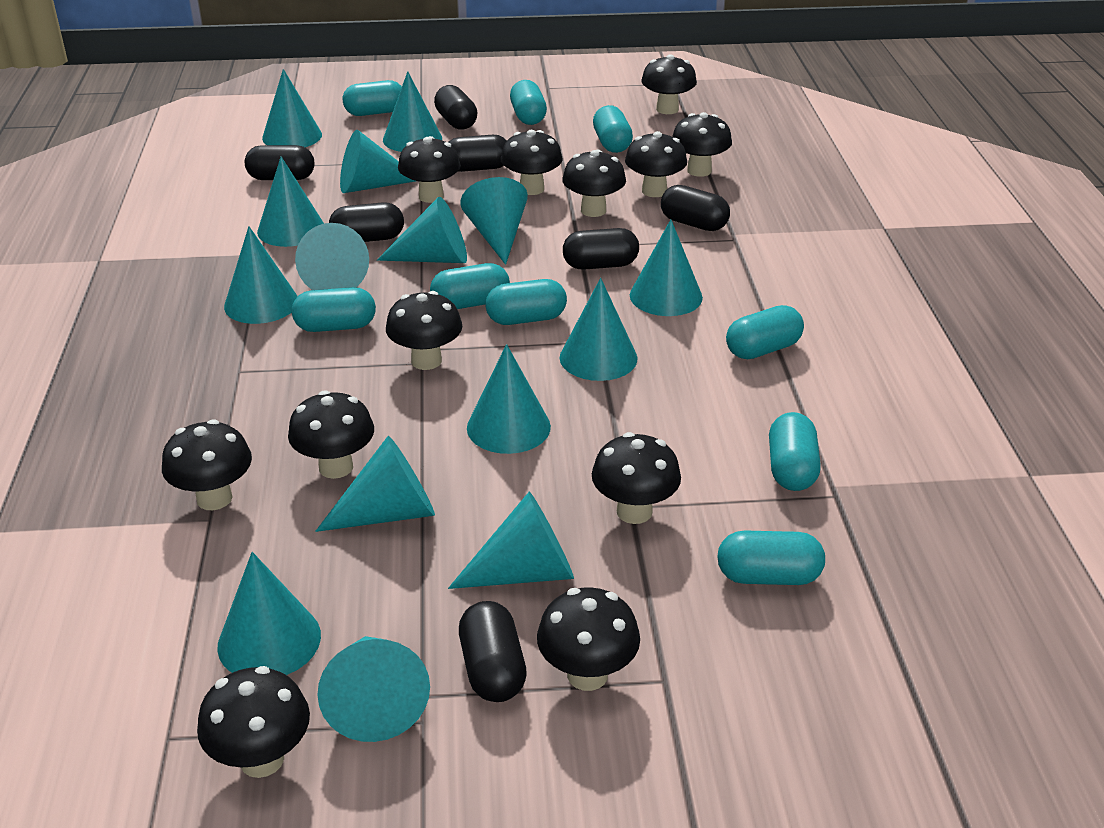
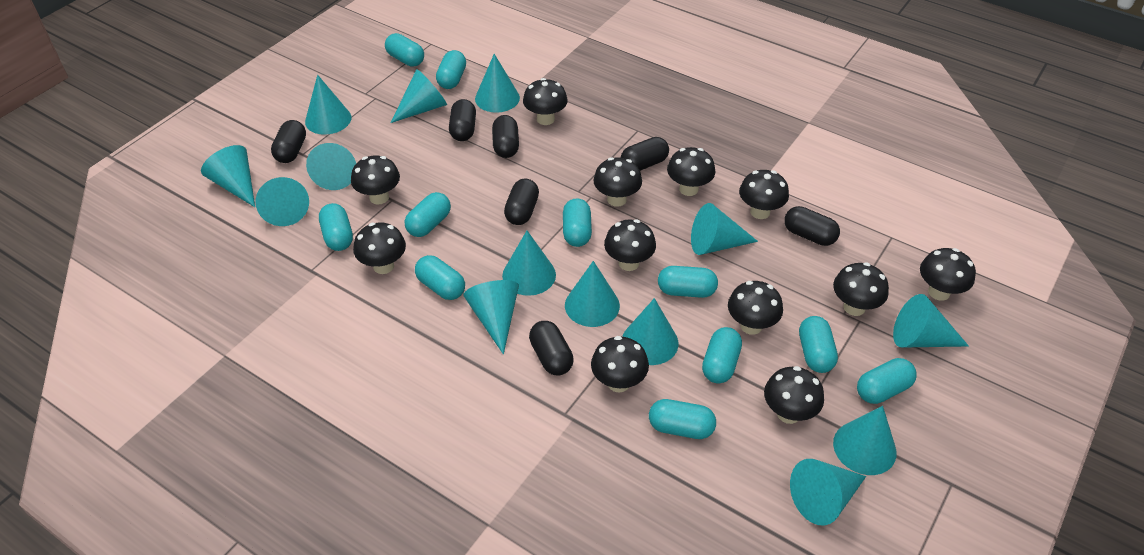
turquoise capsule: 9 -> 11
turquoise cone: 15 -> 14

